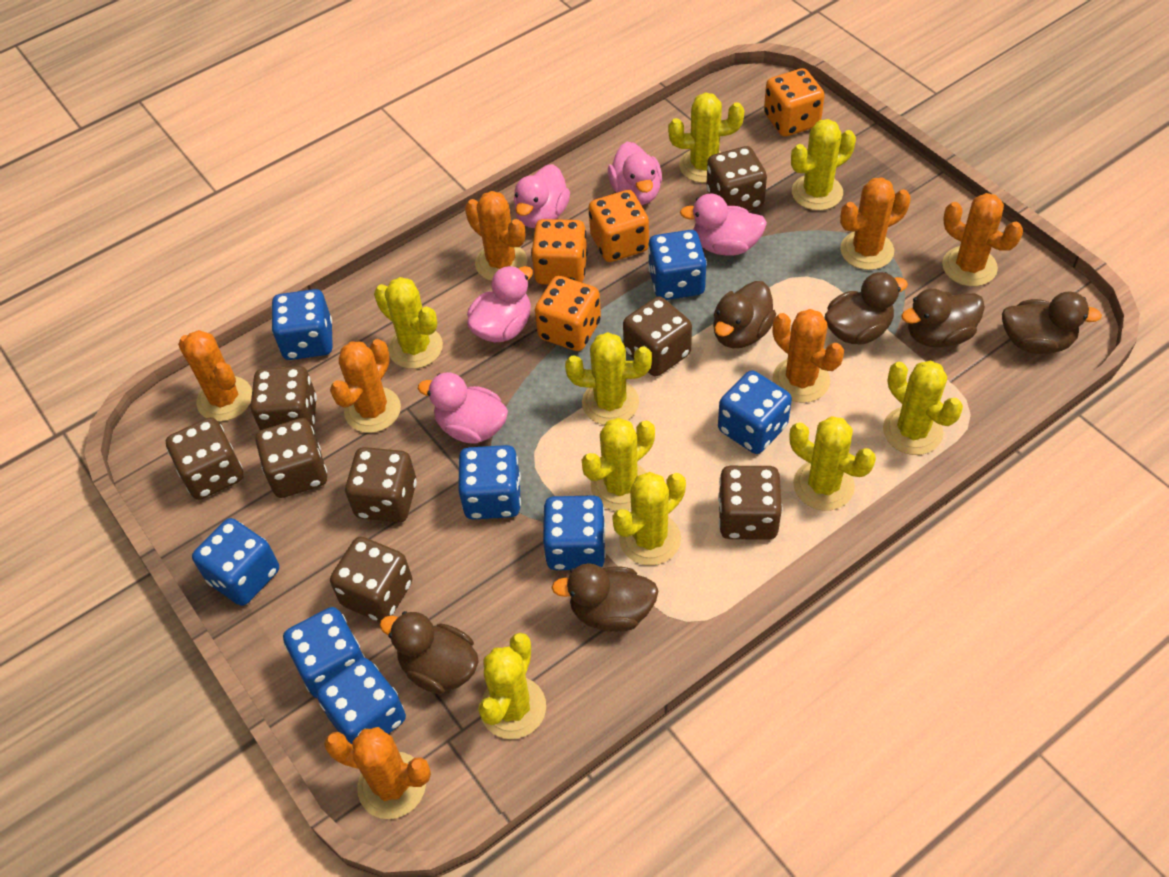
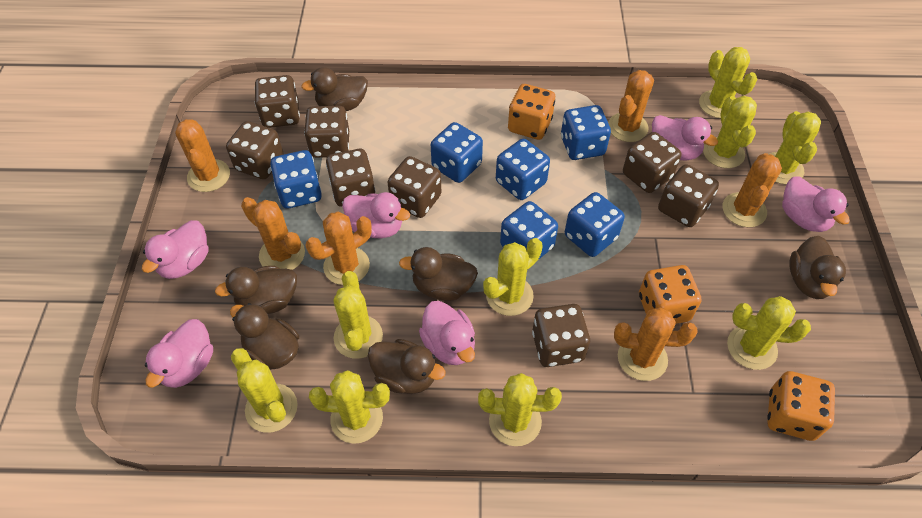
blue dice: 8 -> 6
orange cactus: 7 -> 6
orange dice: 4 -> 3
pink duck: 5 -> 6

